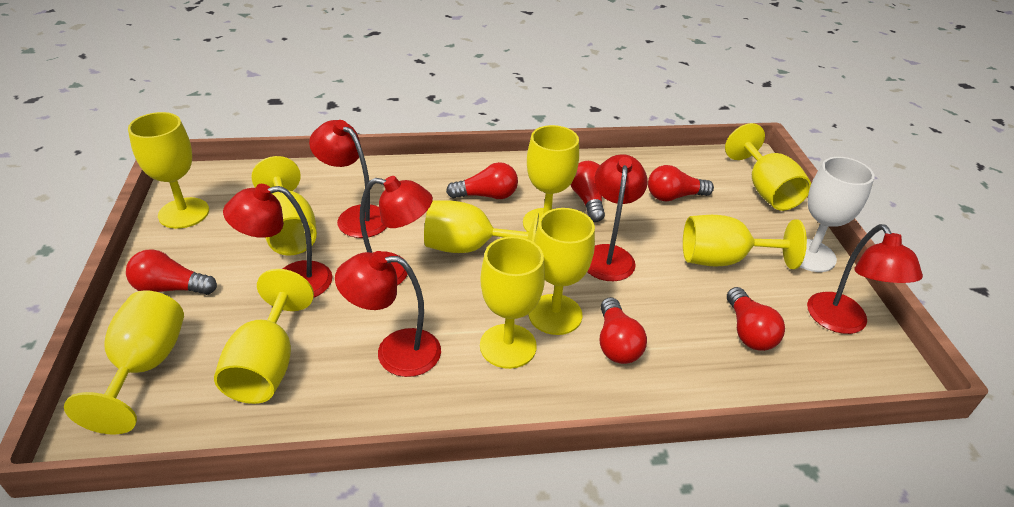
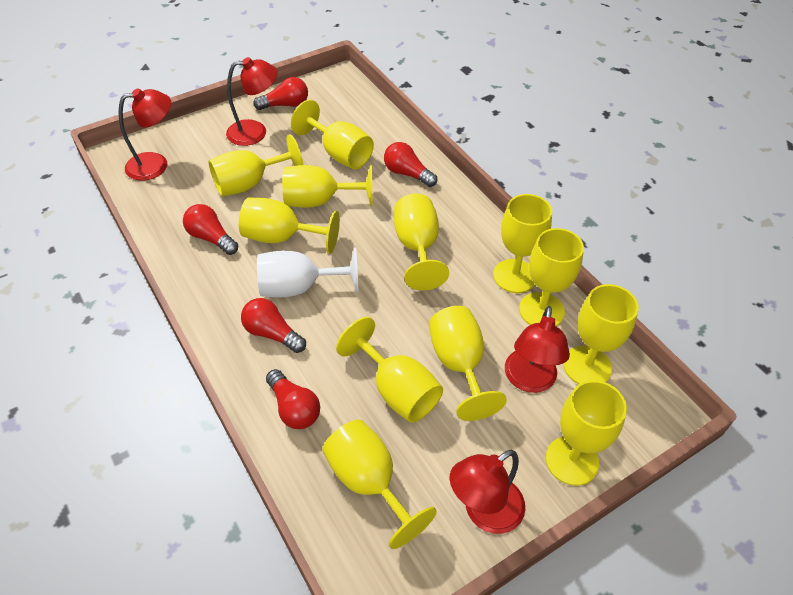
red lamp: 6 -> 4
red light bulb: 6 -> 5
yellow goblet: 10 -> 12

